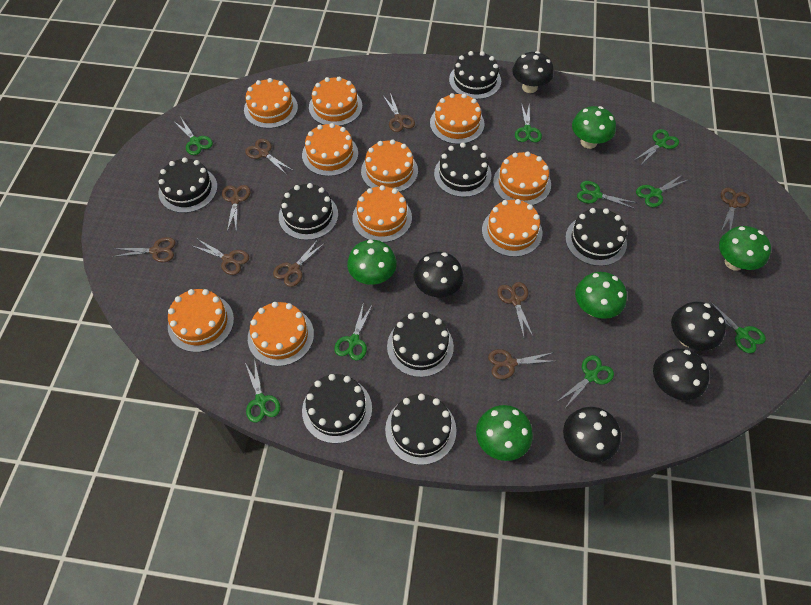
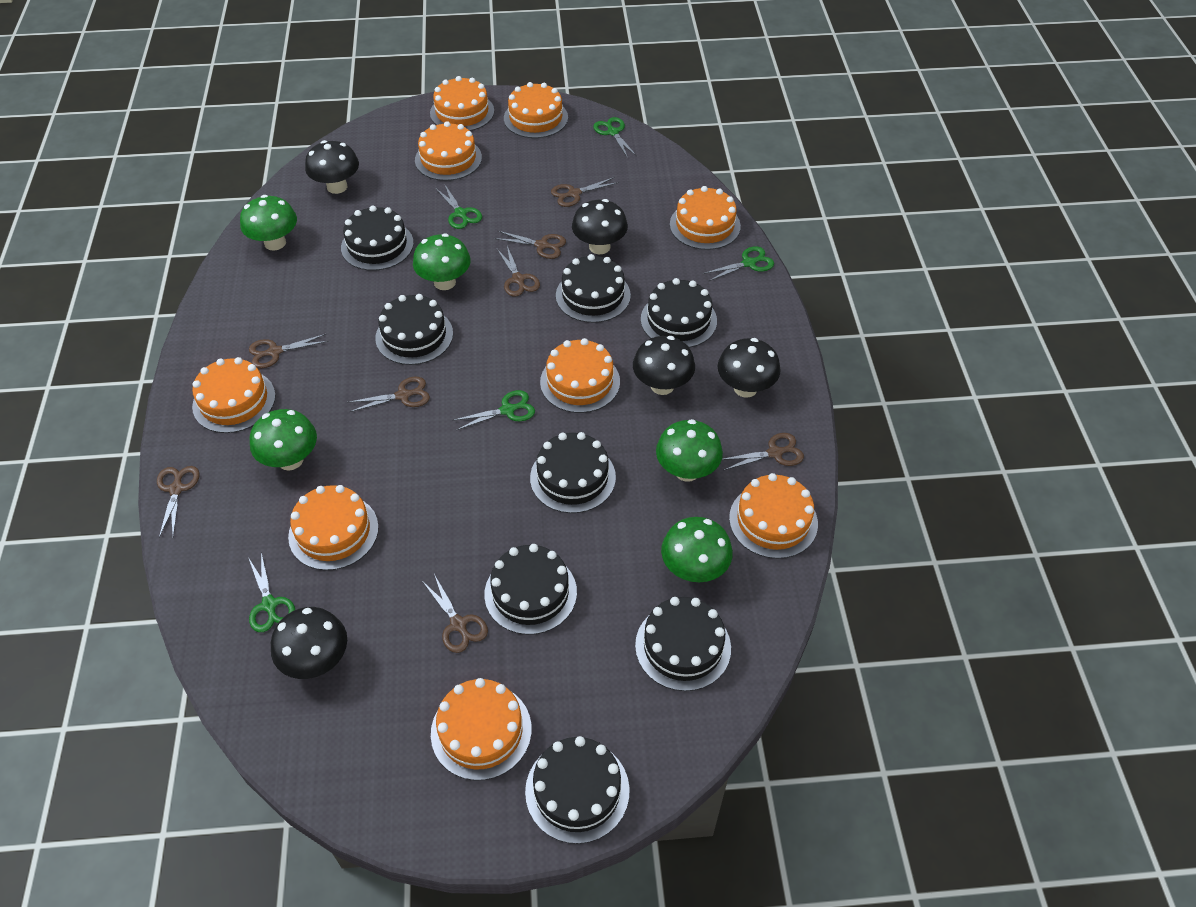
brown scissors: 9 -> 8
green scissors: 9 -> 5
orange cake: 10 -> 9

